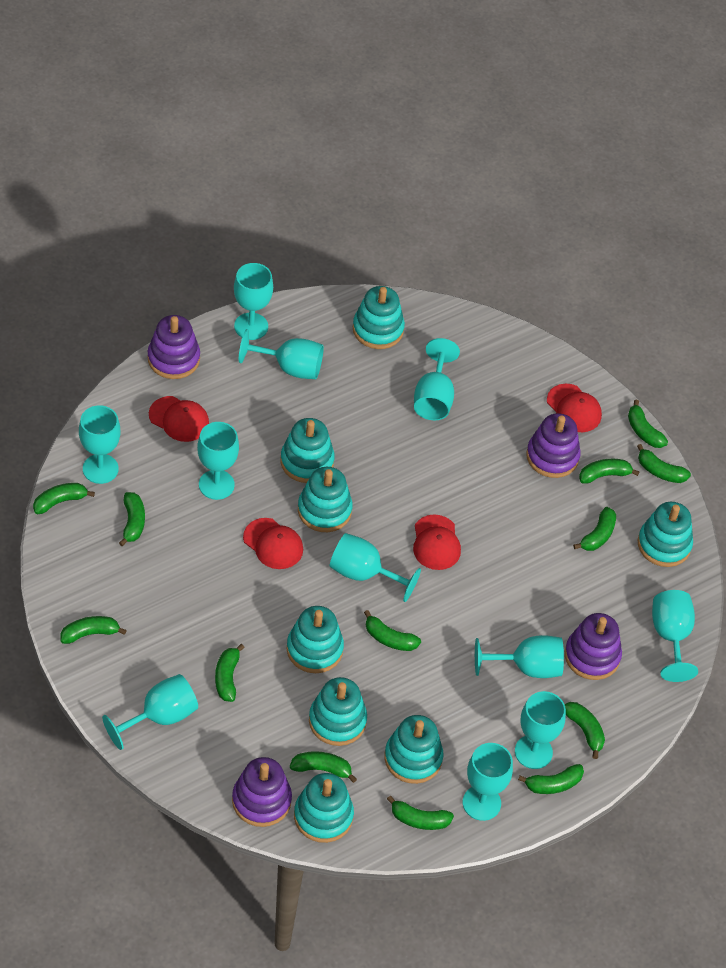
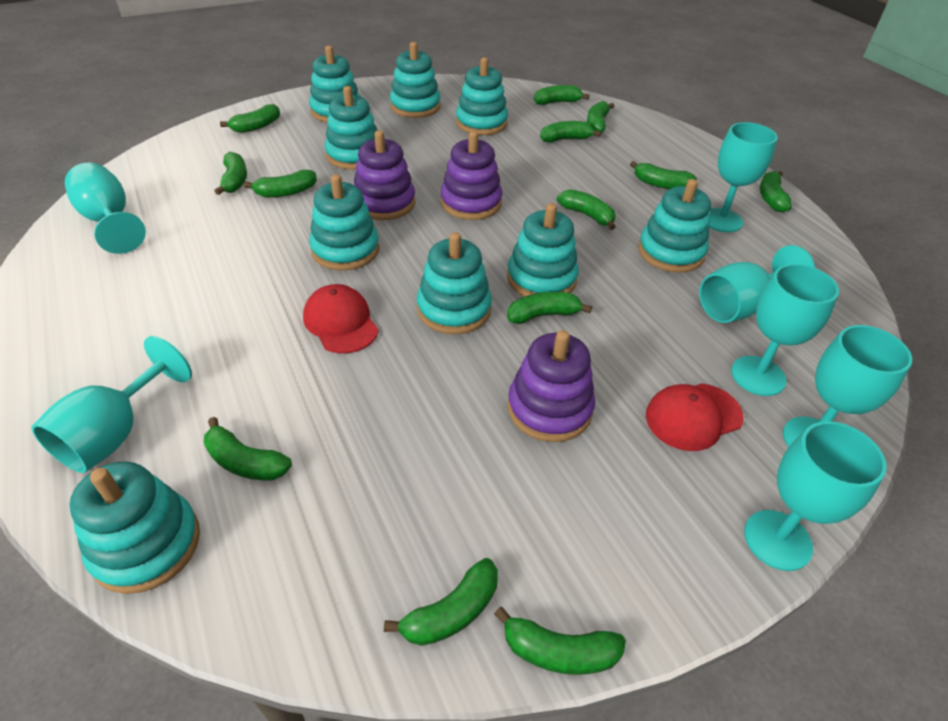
purple stacking toy: 4 -> 3
red cap: 4 -> 2
turquoise goblet: 11 -> 7
turquoise stacking toy: 8 -> 9

